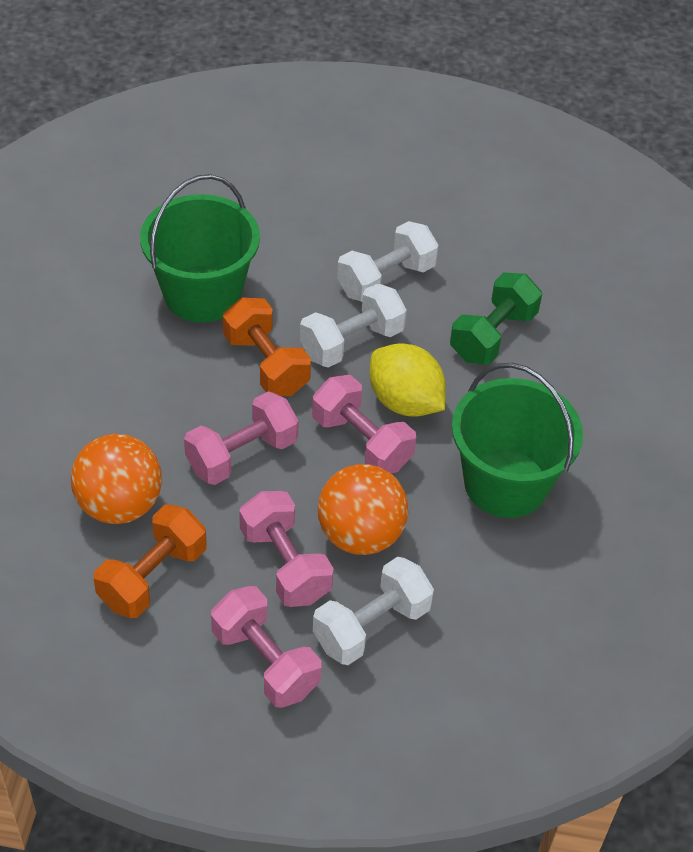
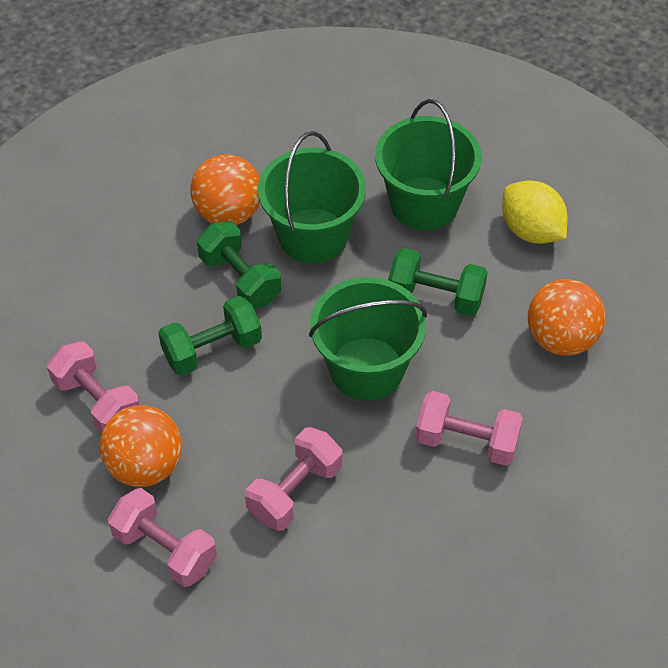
green bucket: 2 -> 3
green dumbbell: 1 -> 3
orange ball: 2 -> 3
orange dumbbell: 2 -> 0
white dumbbell: 3 -> 0

